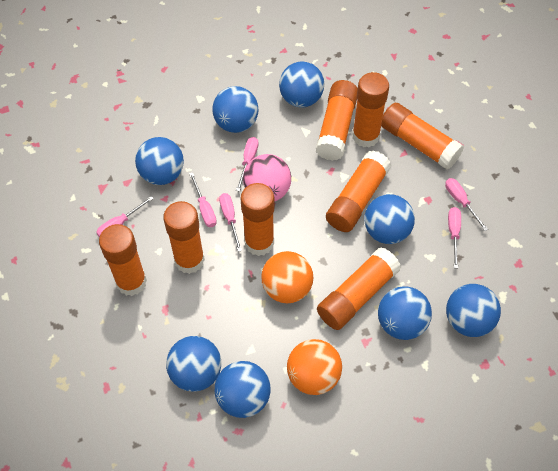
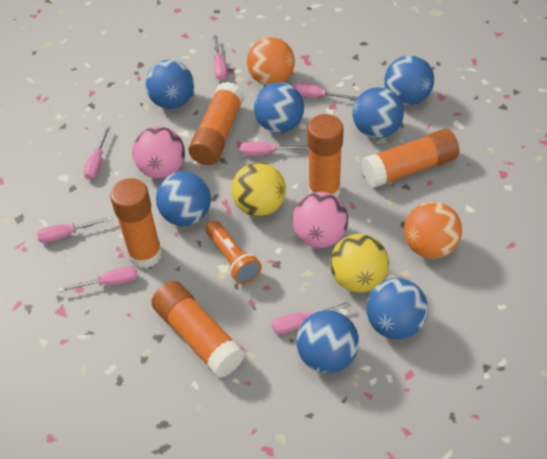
blue ball: 8 -> 7
orange flashlight: 0 -> 1
orange glue stick: 8 -> 5
pink ball: 1 -> 2
pink screwdriver: 6 -> 7
yellow ball: 0 -> 2

